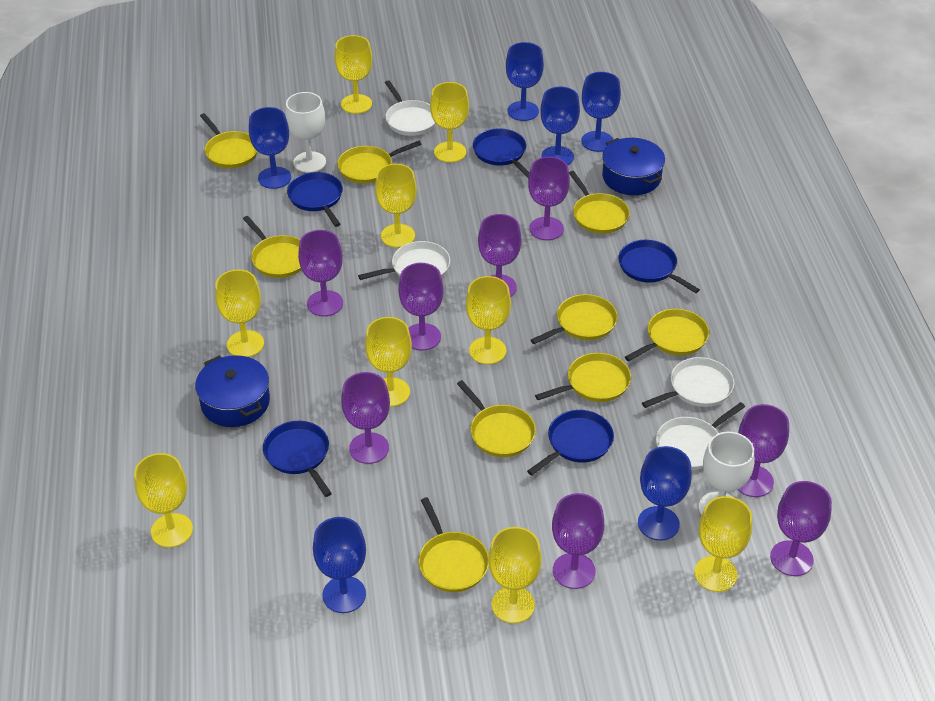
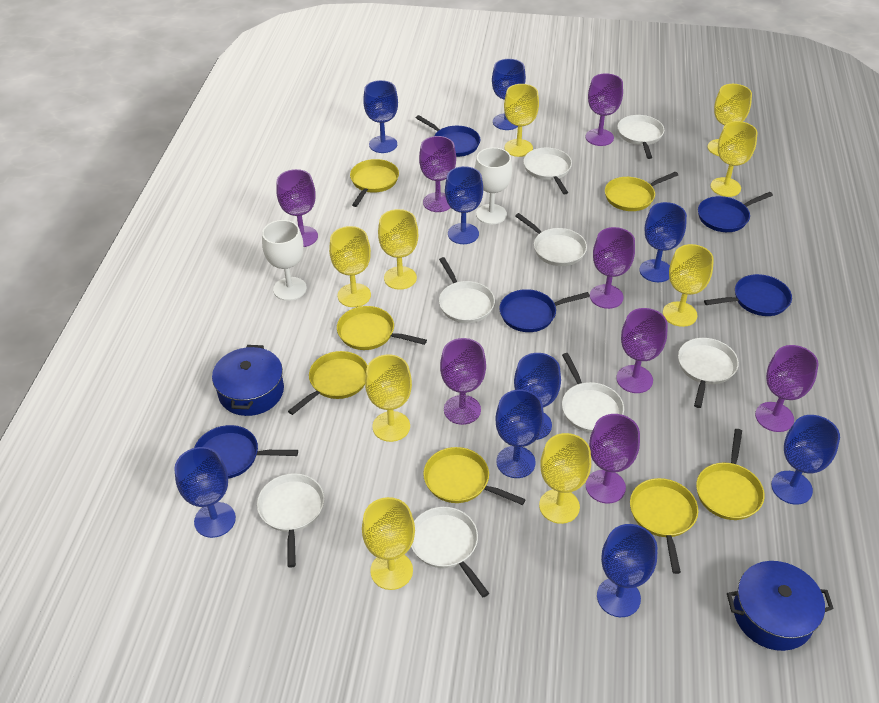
blue goblet: 6 -> 9
white pan: 4 -> 8
yellow pan: 9 -> 7

